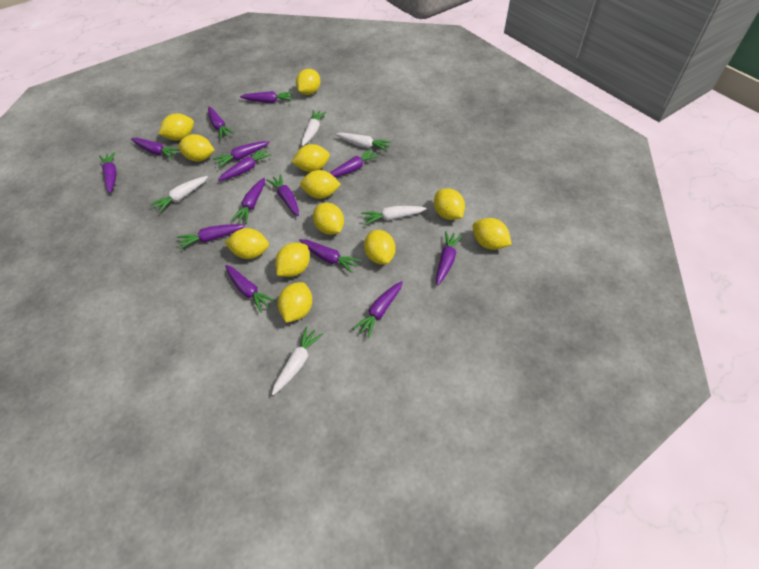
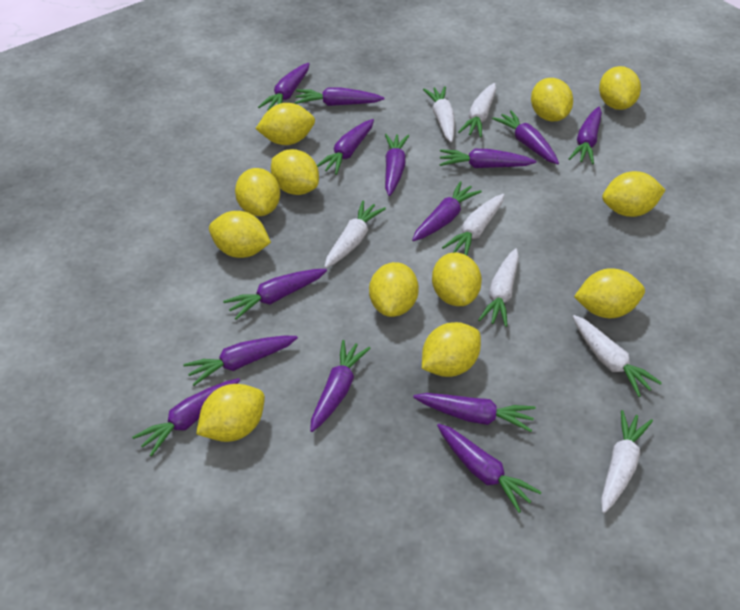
white carrot: 5 -> 7

